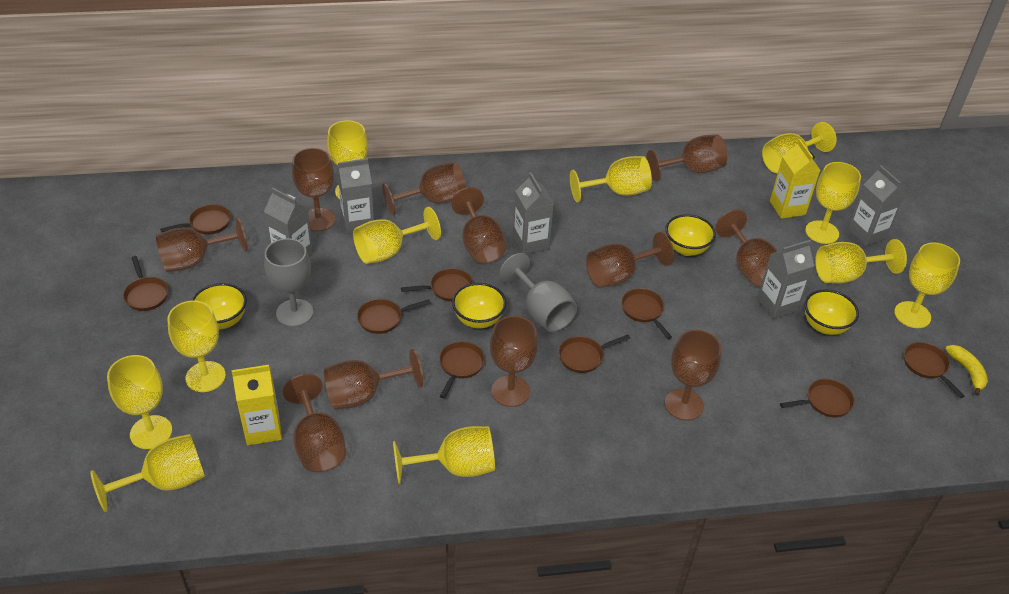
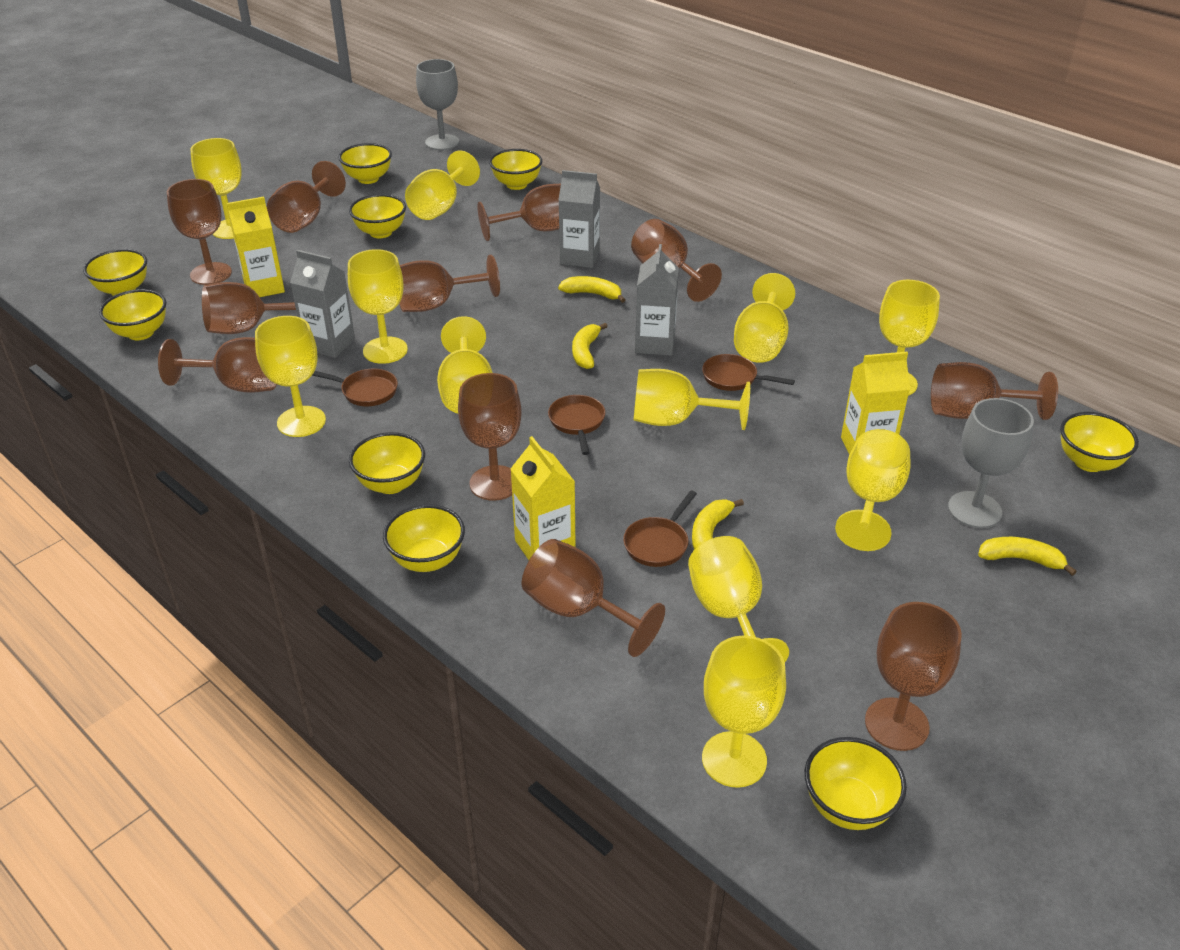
brown pan: 9 -> 4
grey carton: 5 -> 3
yellow banana: 1 -> 4
yellow bowl: 4 -> 9
yellow carton: 2 -> 3

